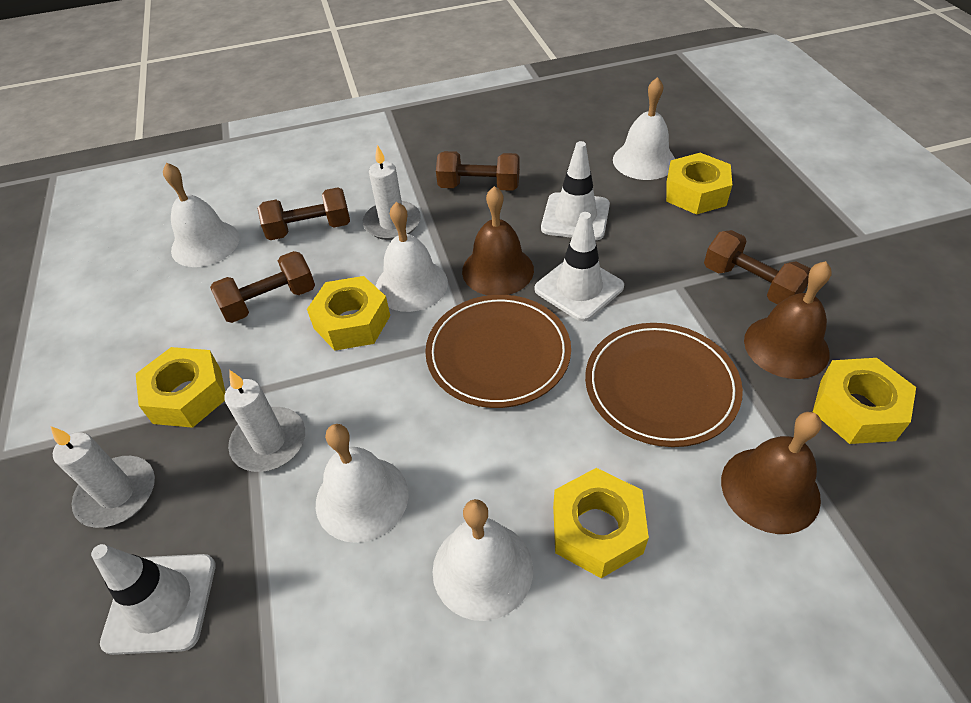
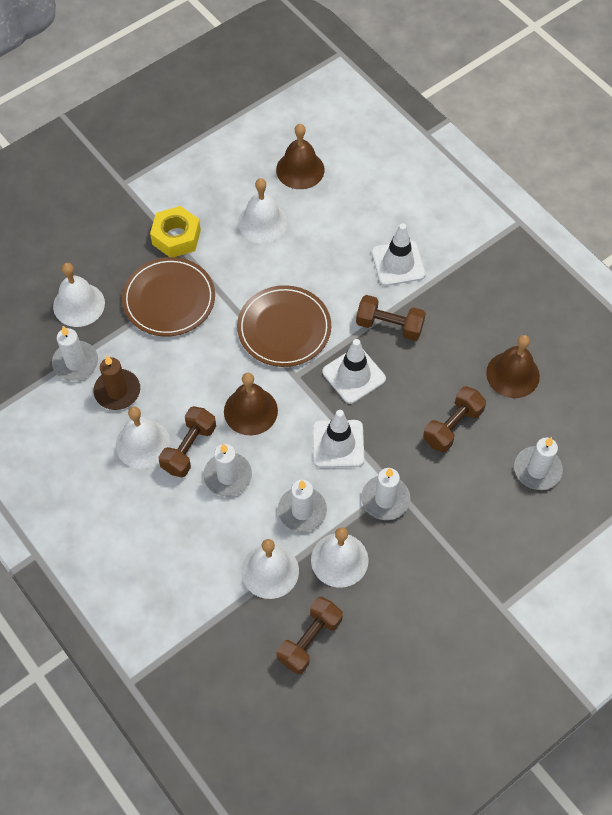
brown candle: 0 -> 1
white candle: 3 -> 5
yellow nut: 5 -> 1

